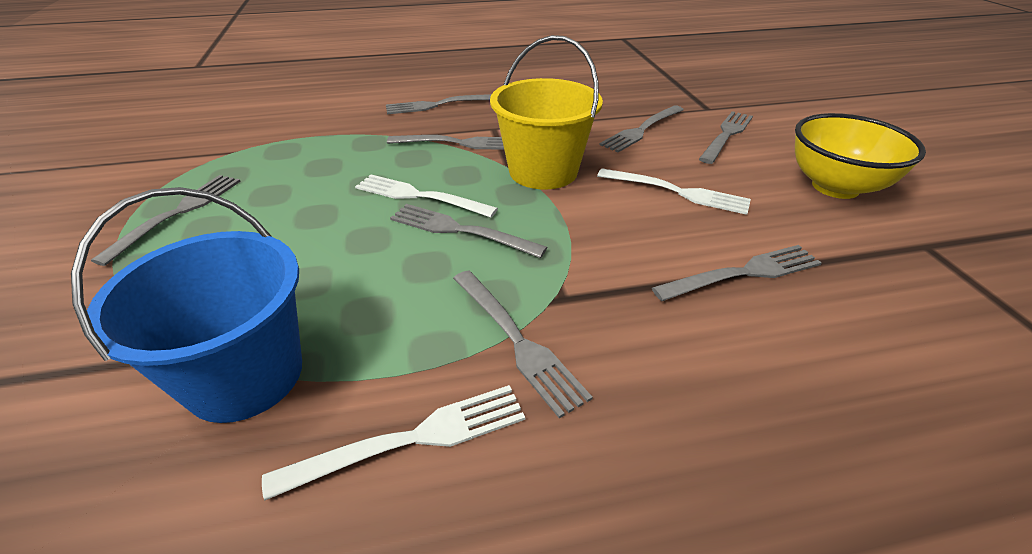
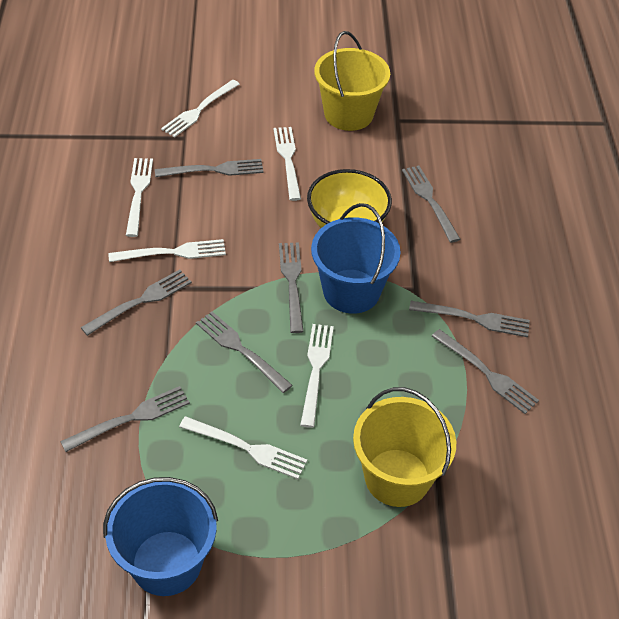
blue bucket: 1 -> 2
white fork: 3 -> 6
yellow bucket: 1 -> 2

